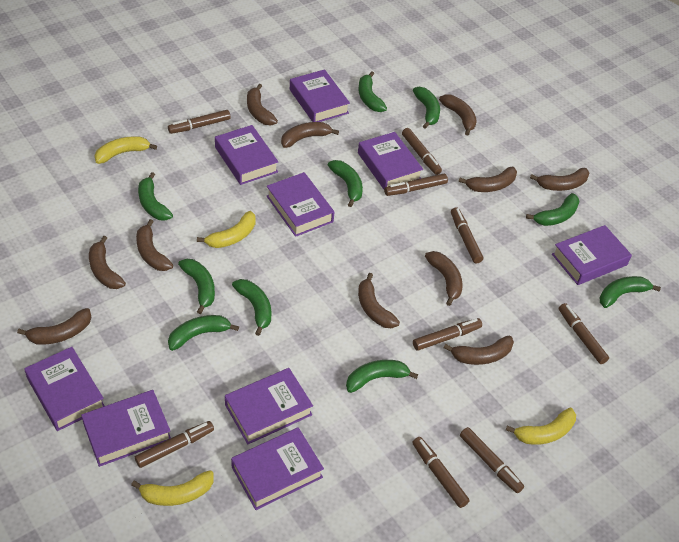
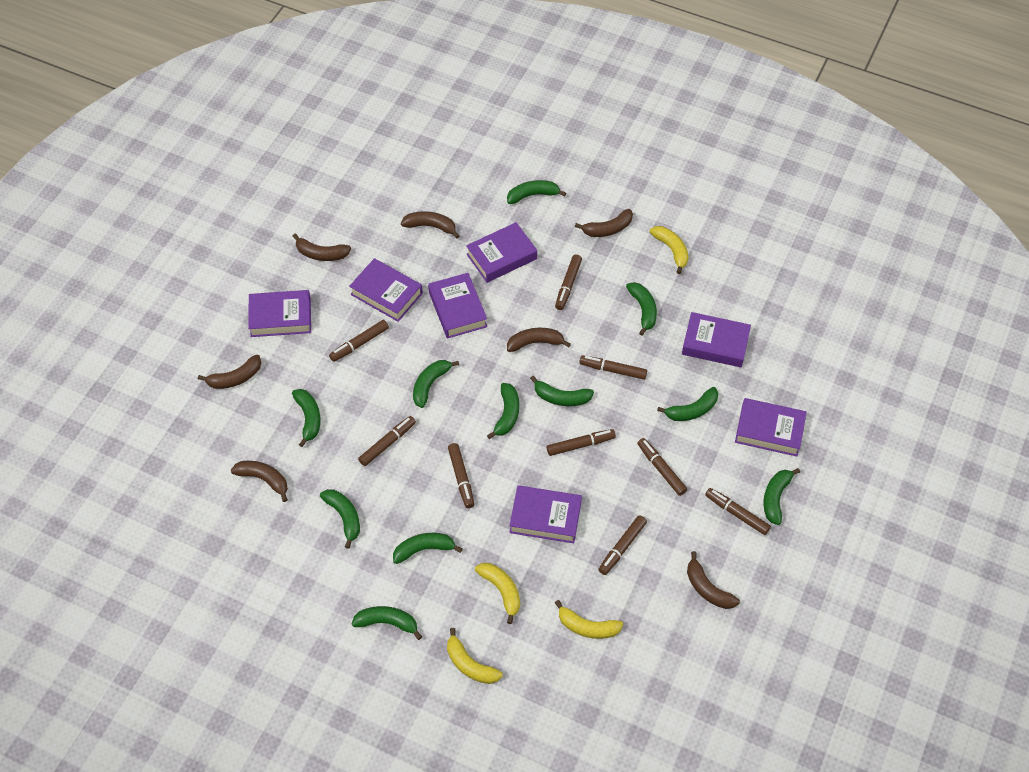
brown banana: 11 -> 7
green banana: 10 -> 11
purple book: 9 -> 7

